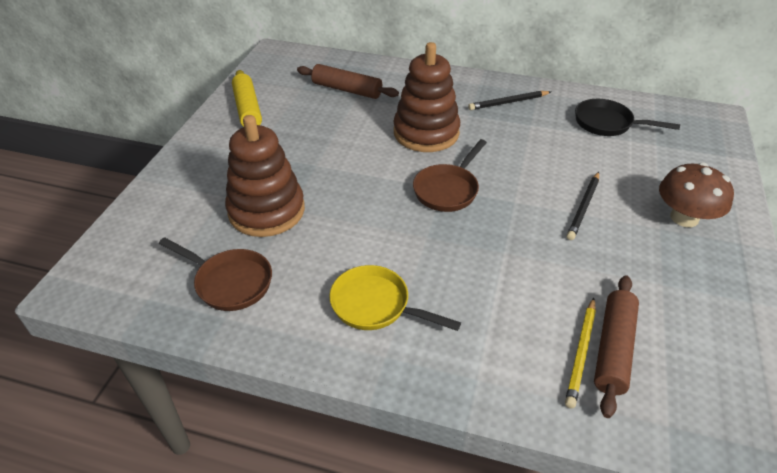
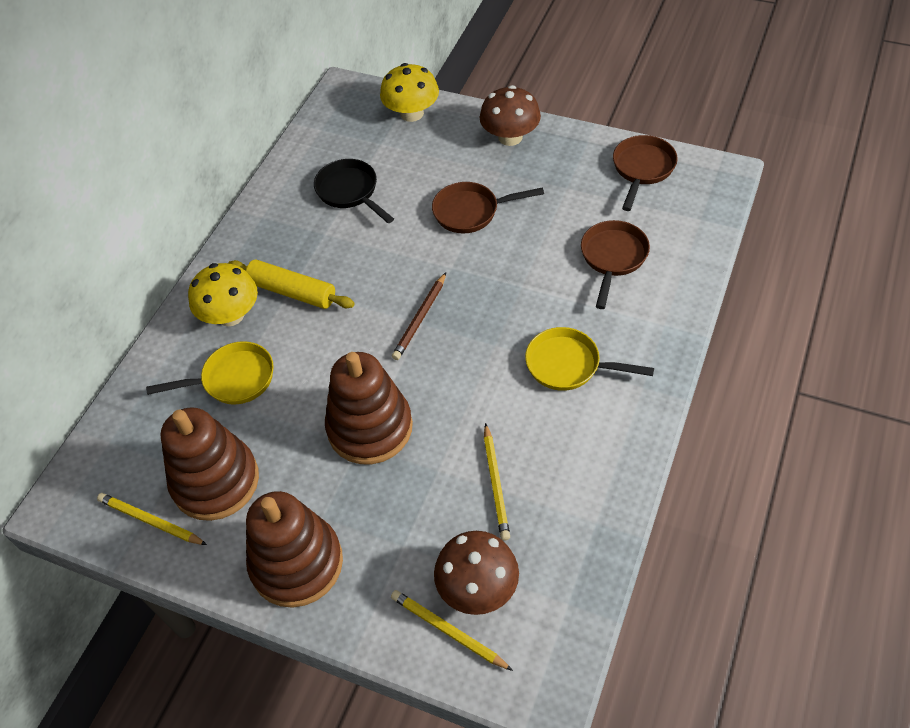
black pencil: 2 -> 0
brown mushroom: 1 -> 2
brown pan: 2 -> 3
brown pencil: 0 -> 1
brown rolling pin: 2 -> 0
brown stacking toy: 2 -> 3
yellow mushroom: 0 -> 2
yellow pan: 1 -> 2
yellow pencil: 1 -> 3

